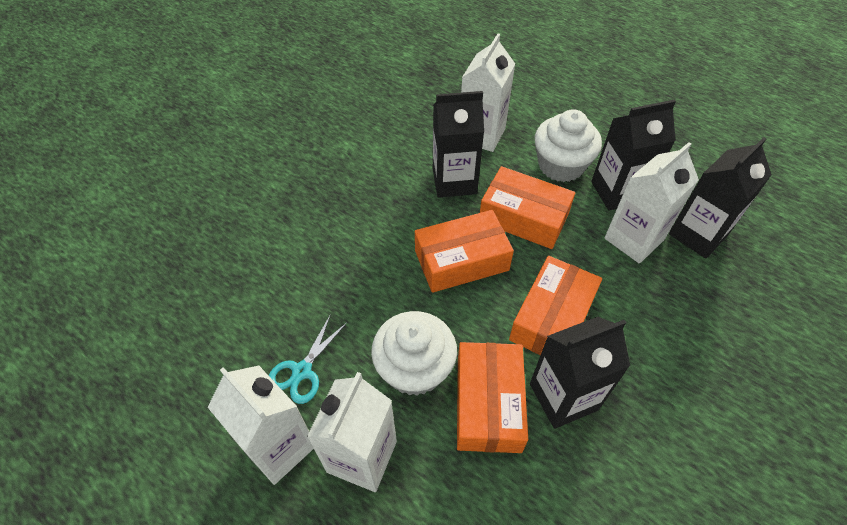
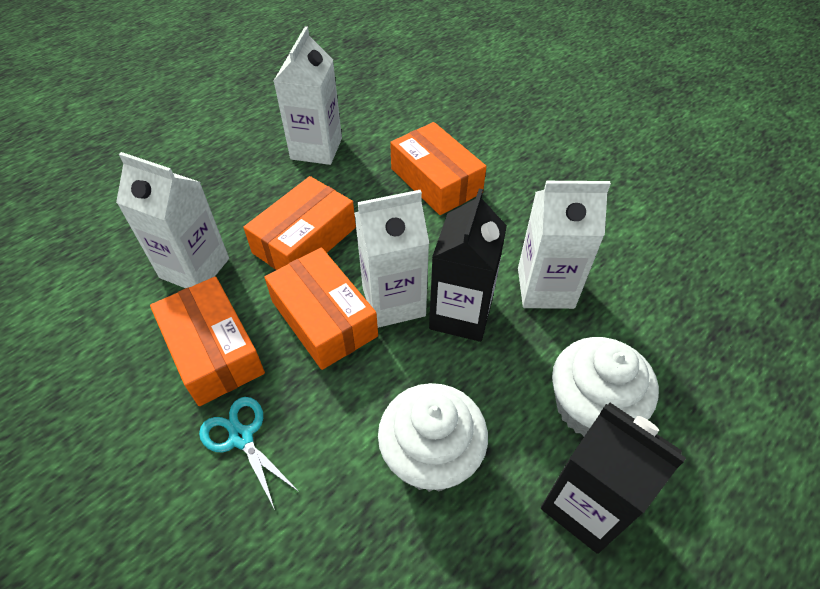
black carton: 4 -> 2

